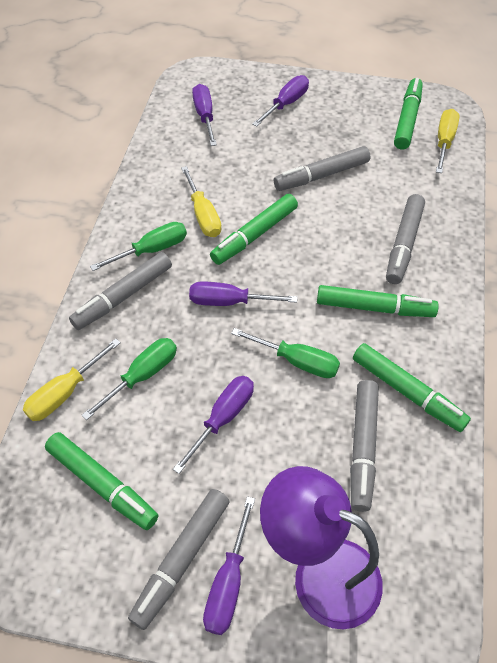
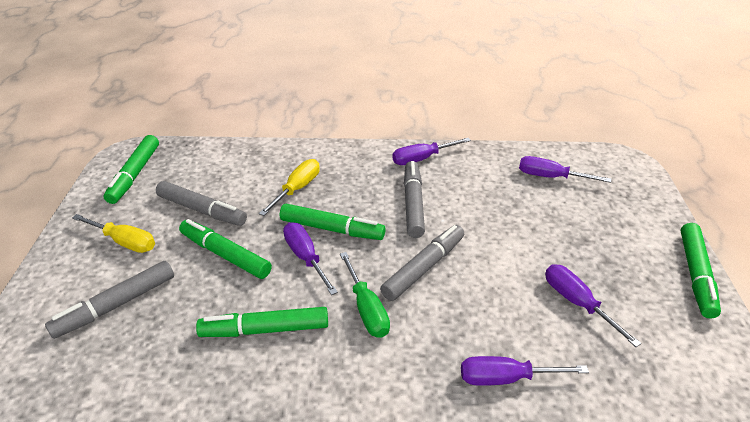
green screwdriver: 3 -> 1
grey marker: 5 -> 4
purple lamp: 1 -> 0
yellow screwdriver: 3 -> 2

